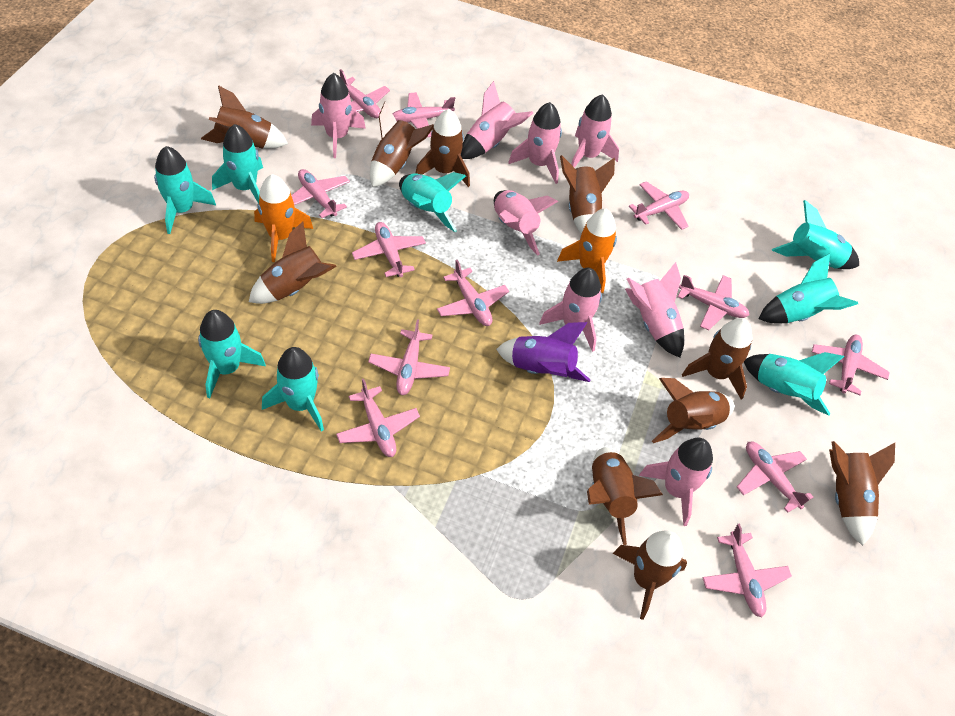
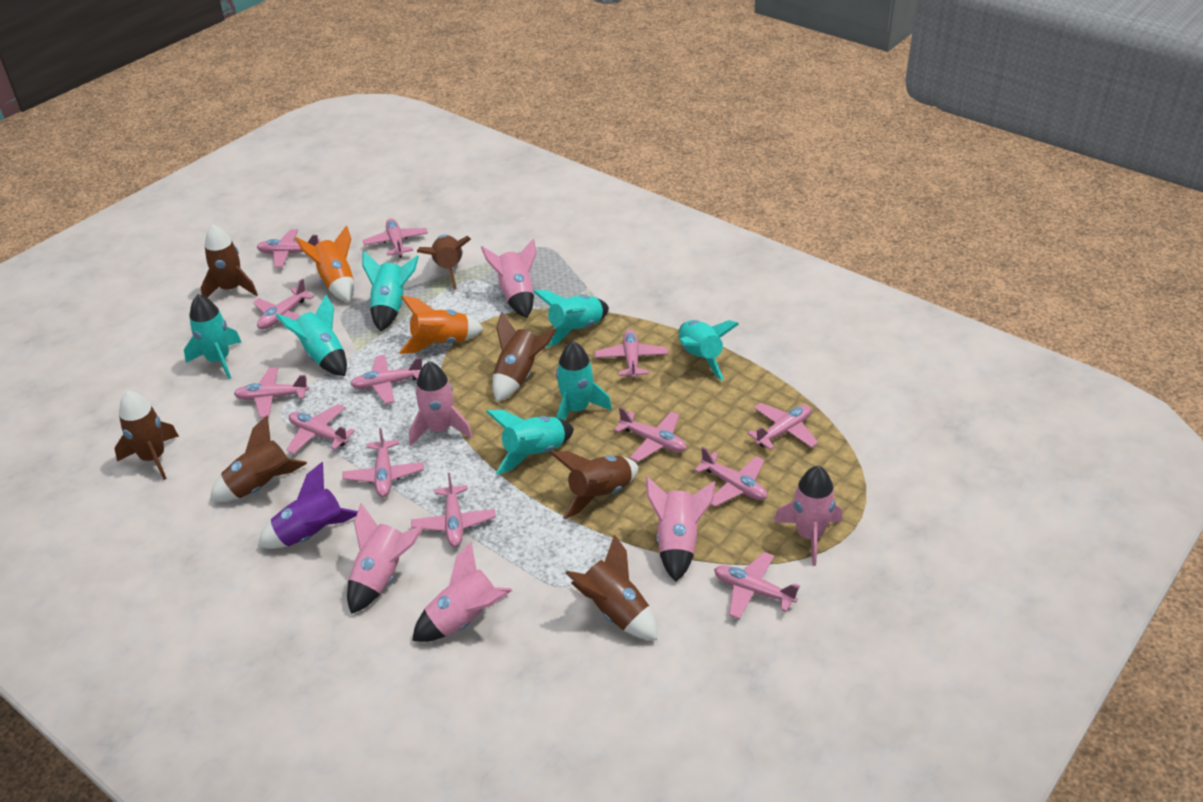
brown rocket: 10 -> 7
pink plane: 12 -> 13
pink rocket: 8 -> 6
turquoise rocket: 8 -> 7

